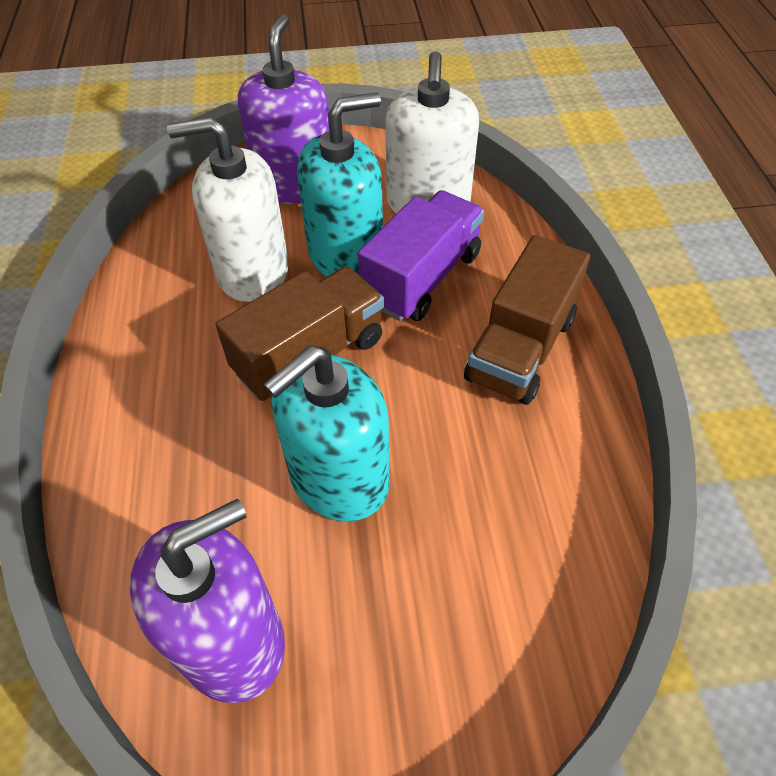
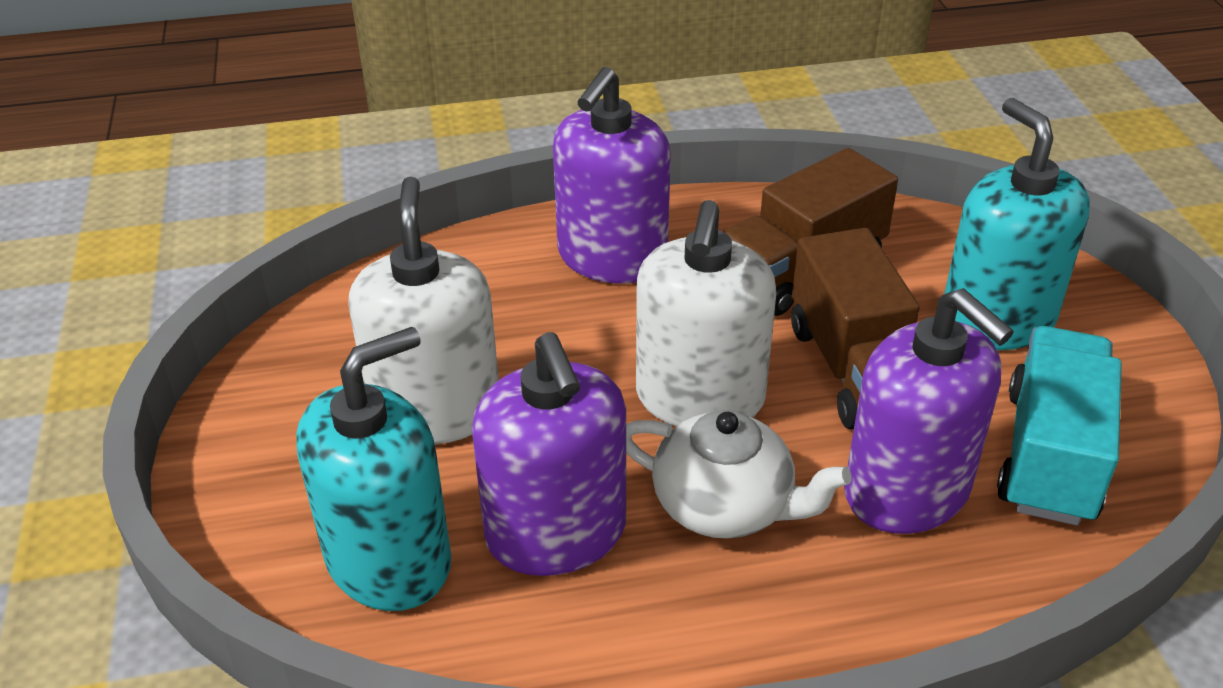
purple soap dispenser: 2 -> 3
purple truck: 1 -> 0
turquoise truck: 0 -> 1
white teapot: 0 -> 1

